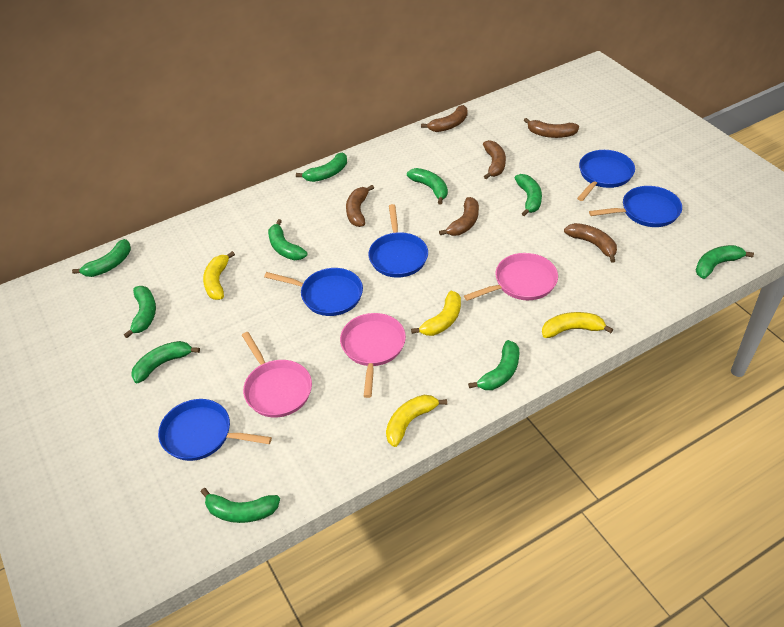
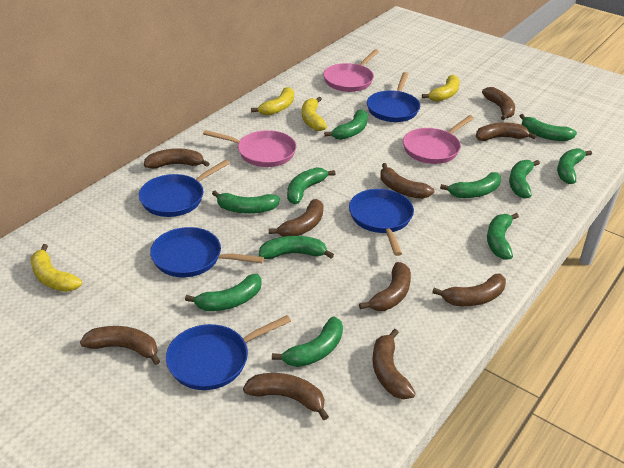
brown banana: 6 -> 10
green banana: 10 -> 11

